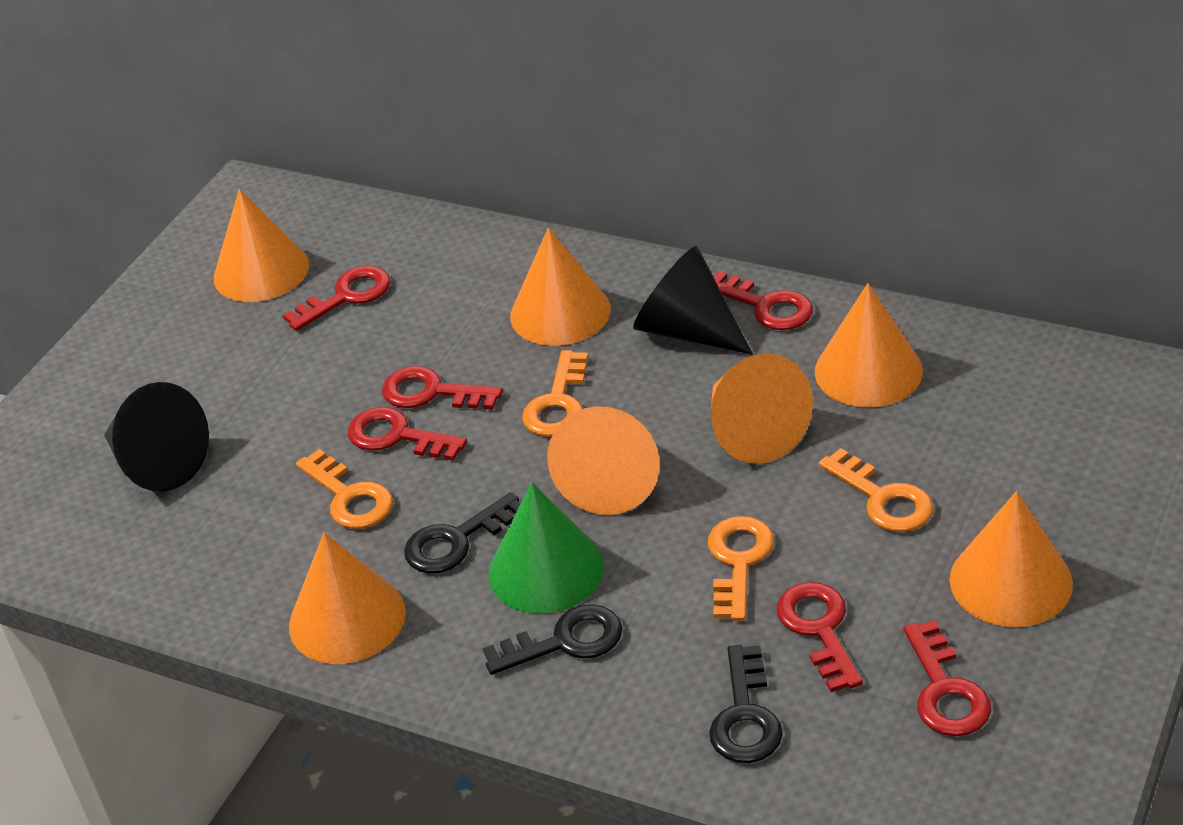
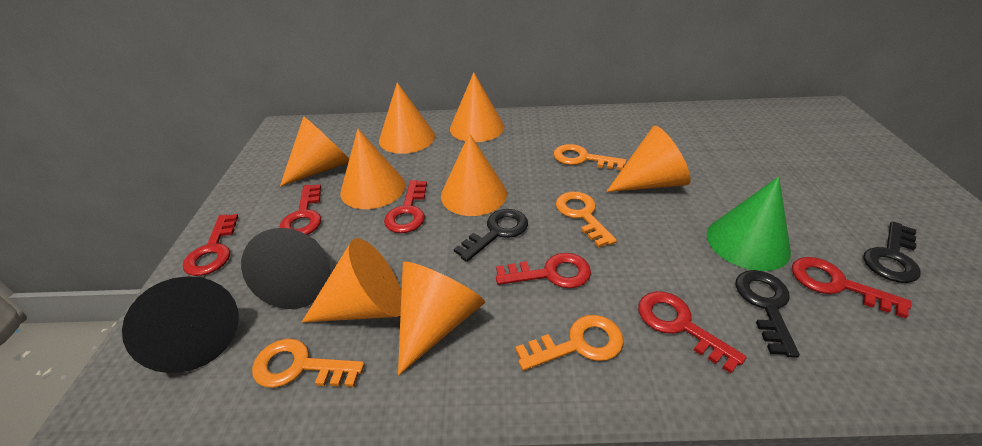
orange cone: 7 -> 8

